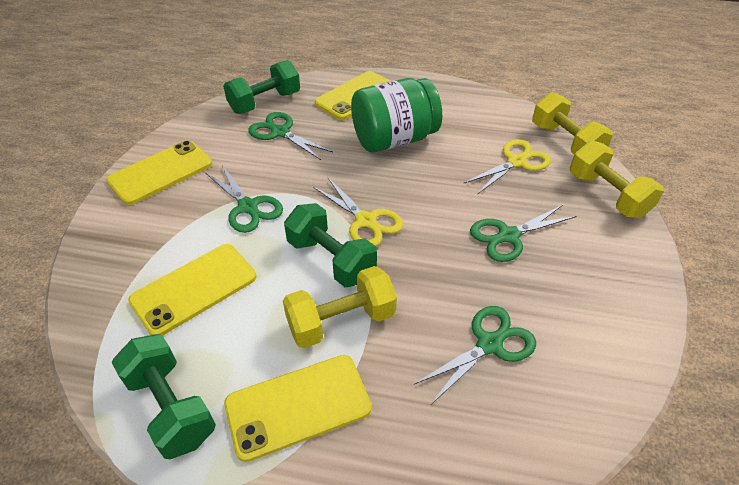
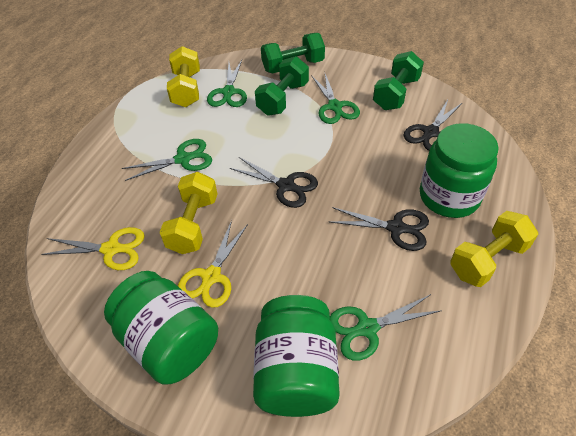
black scissors: 0 -> 3
green jar: 1 -> 3
yellow phone: 4 -> 0

